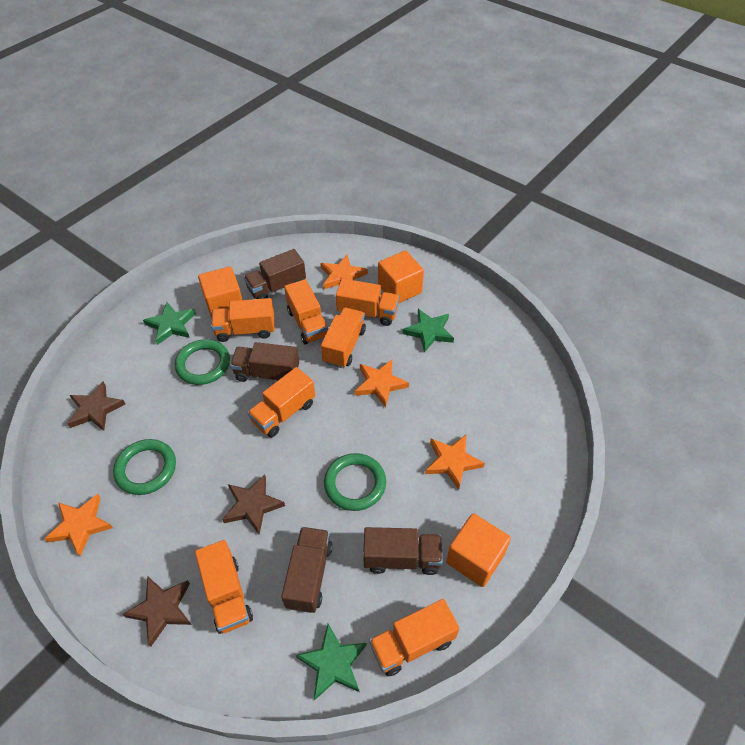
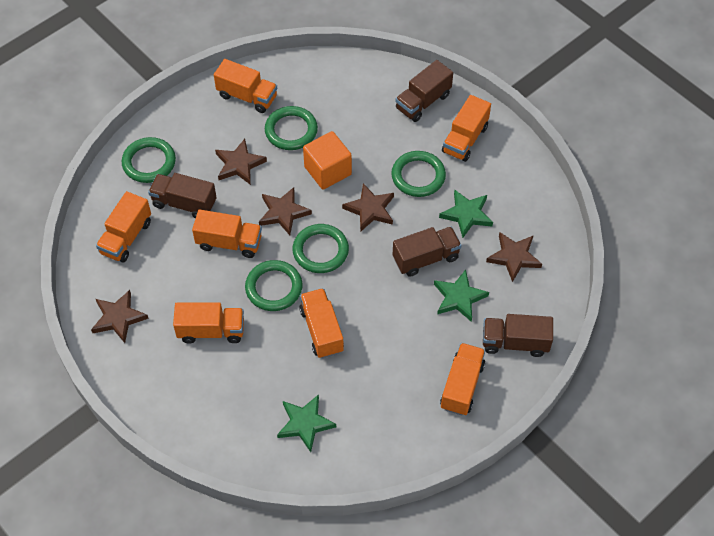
brown star: 3 -> 5
green ring: 3 -> 5
orange cube: 3 -> 1
orange star: 4 -> 0

